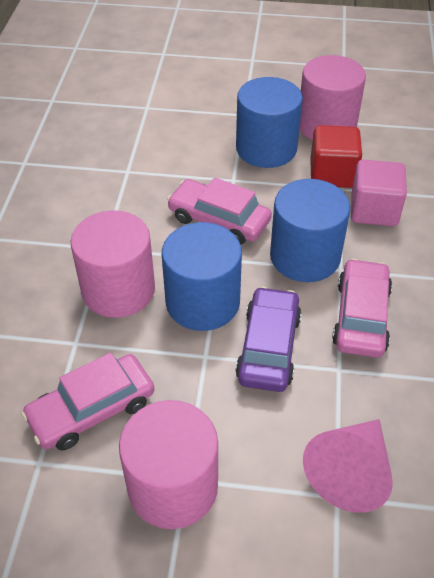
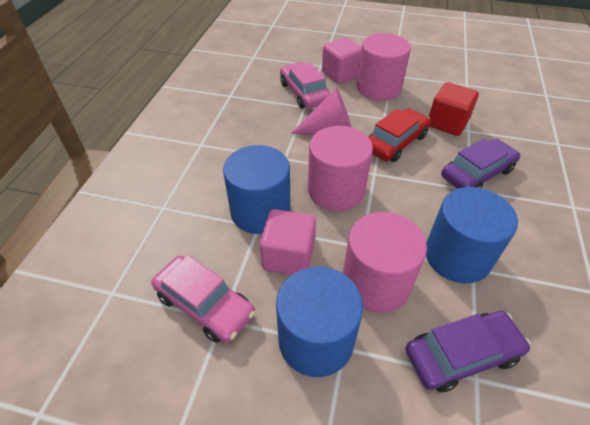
pink car: 3 -> 2
pink cube: 1 -> 2
purple car: 1 -> 2
red car: 0 -> 1

